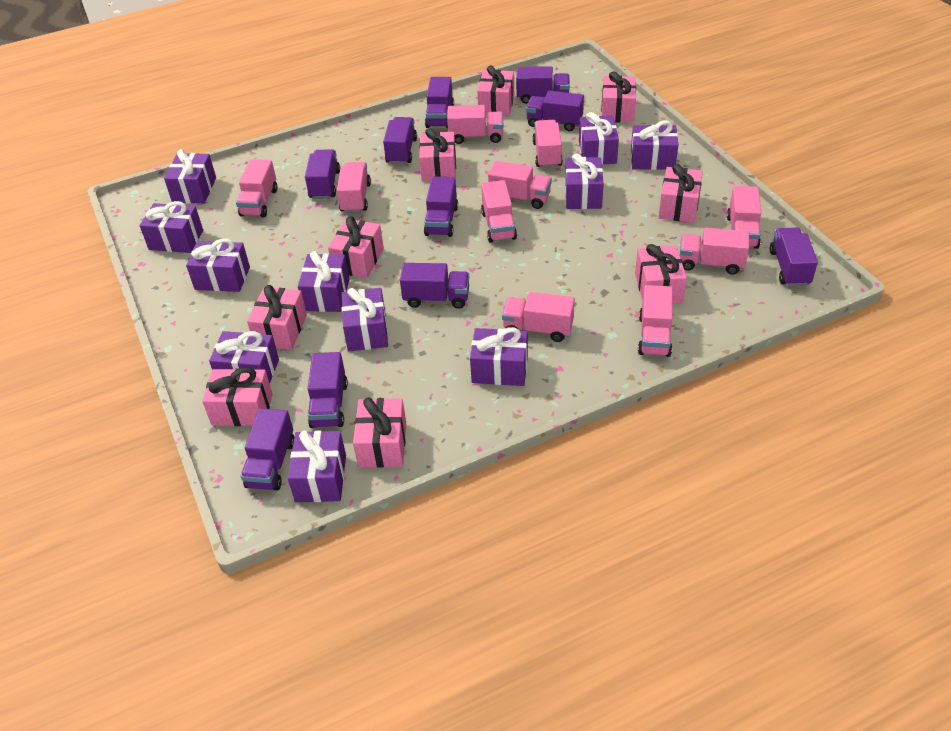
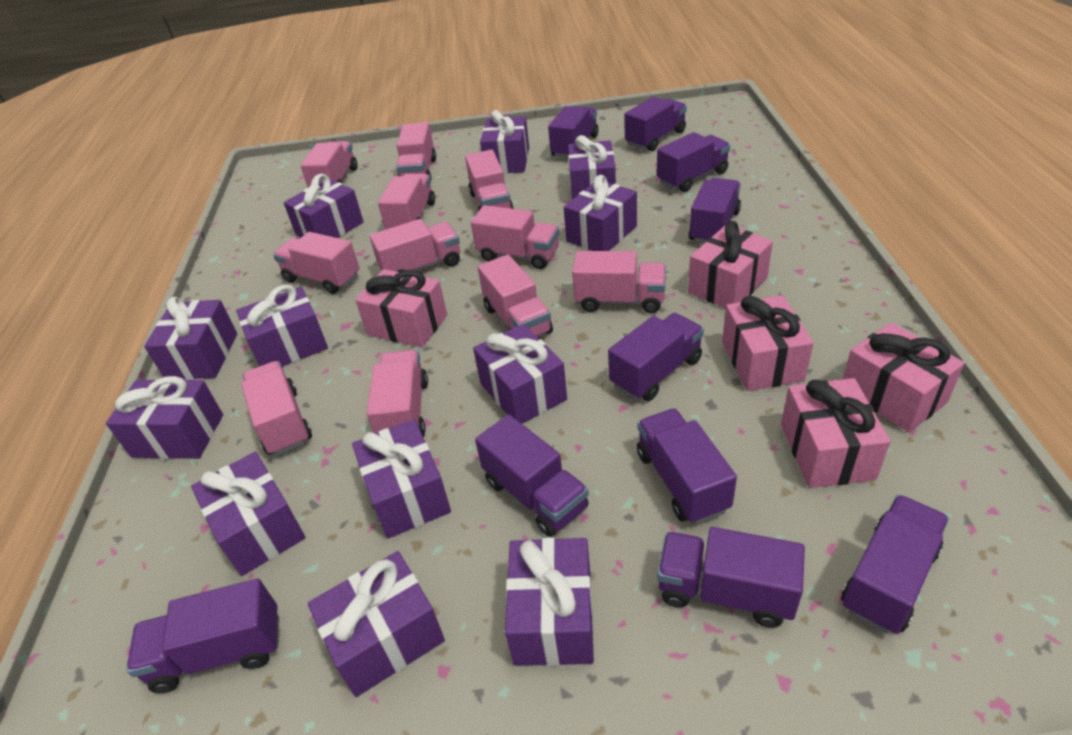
pink gift: 9 -> 5
pink truck: 10 -> 11
purple gift: 11 -> 12

